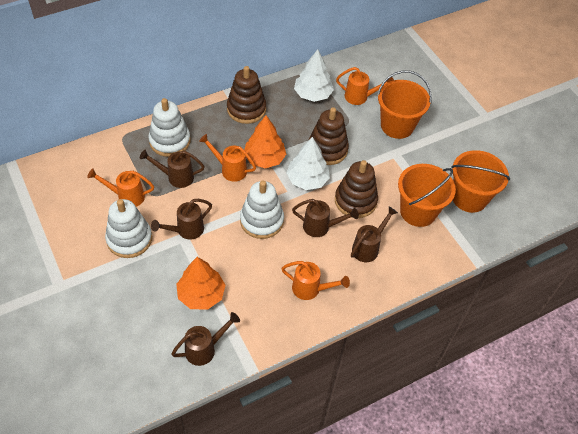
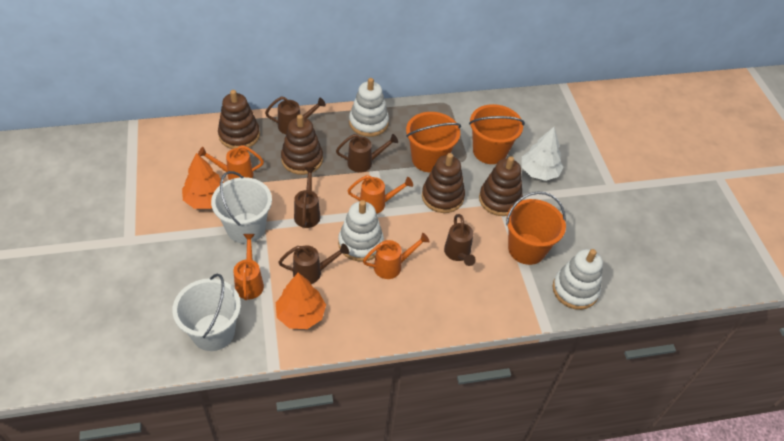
brown stacking toy: 3 -> 4
white bucket: 0 -> 2
white tree: 2 -> 1

